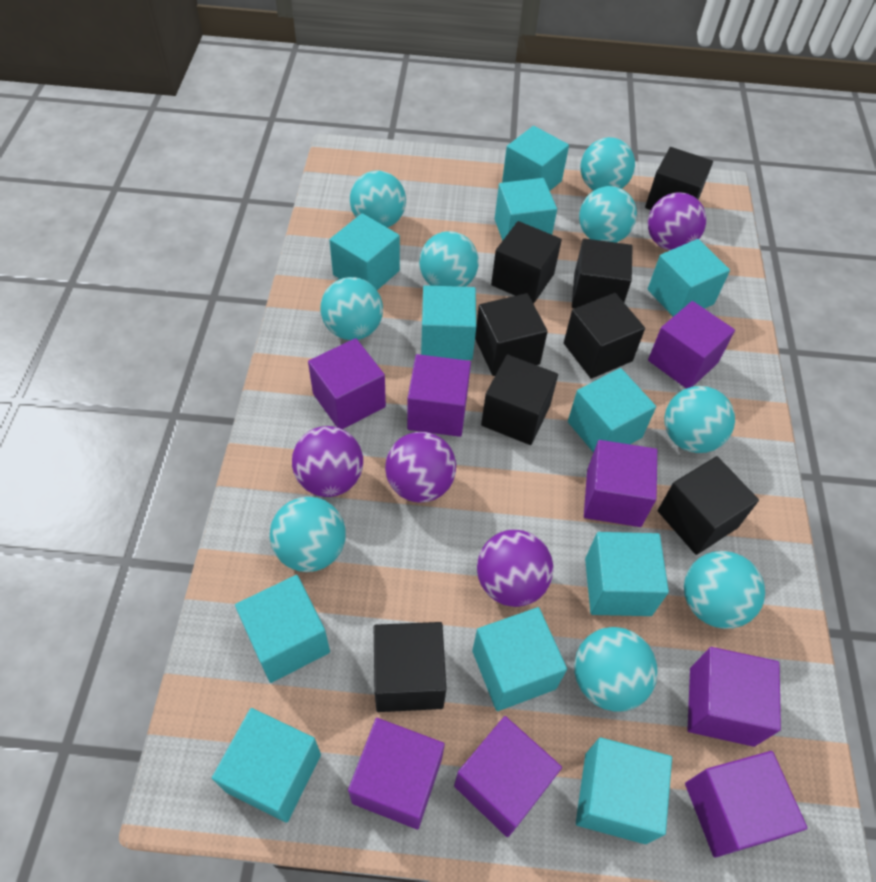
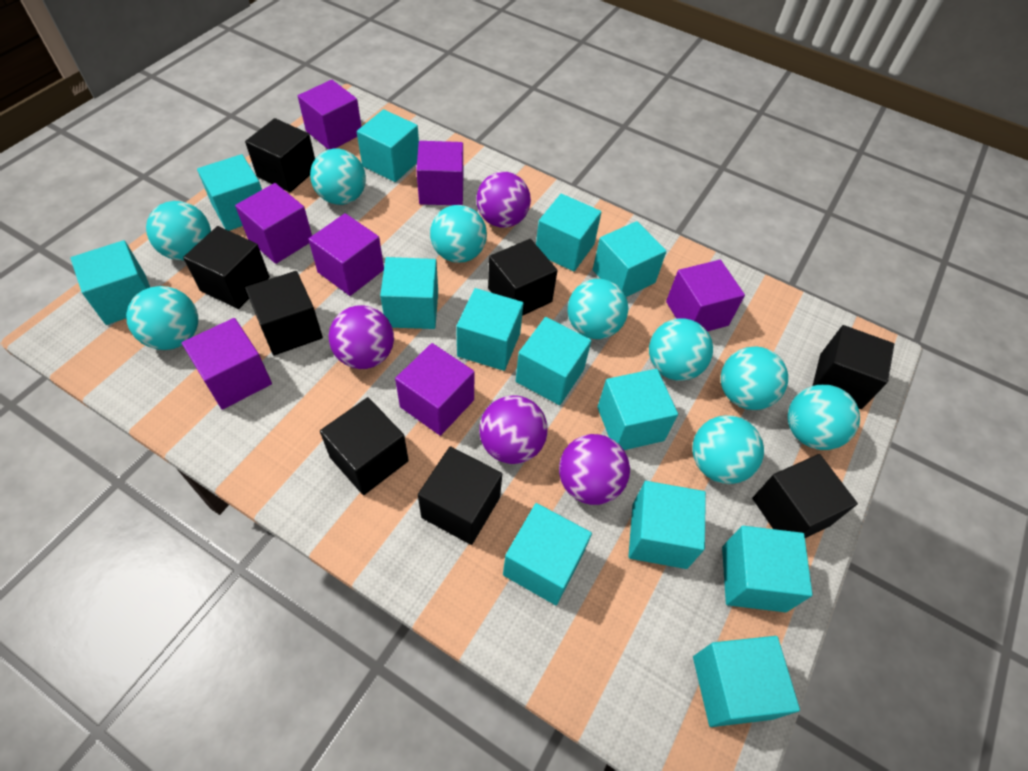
purple cube: 8 -> 7
turquoise cube: 11 -> 13

